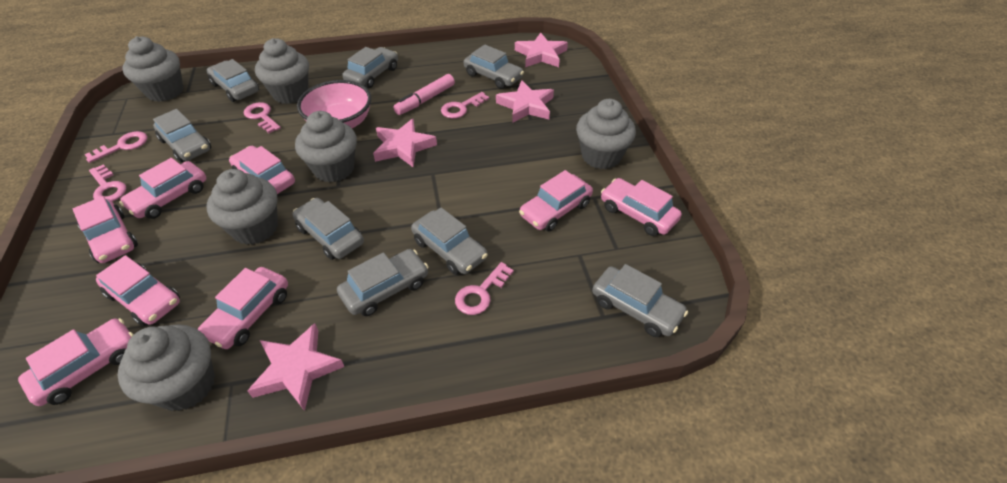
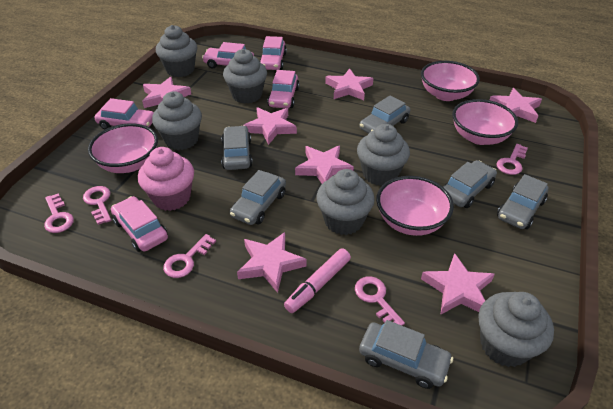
grey car: 8 -> 6
pink bowl: 1 -> 4
pink car: 8 -> 5
pink cupcake: 0 -> 1
pink star: 4 -> 7

